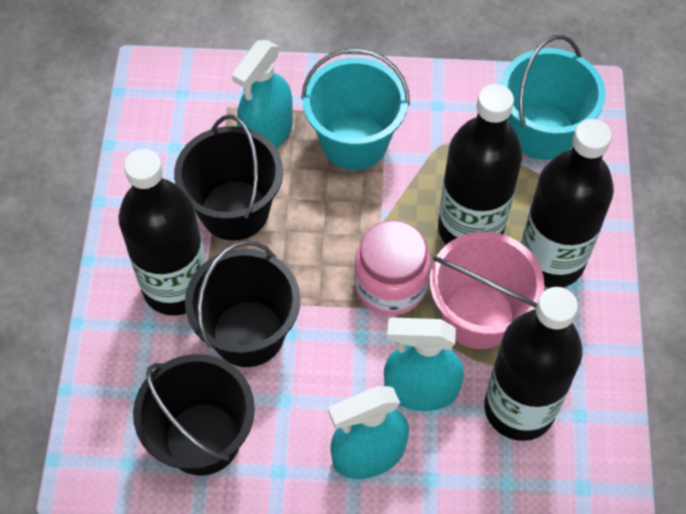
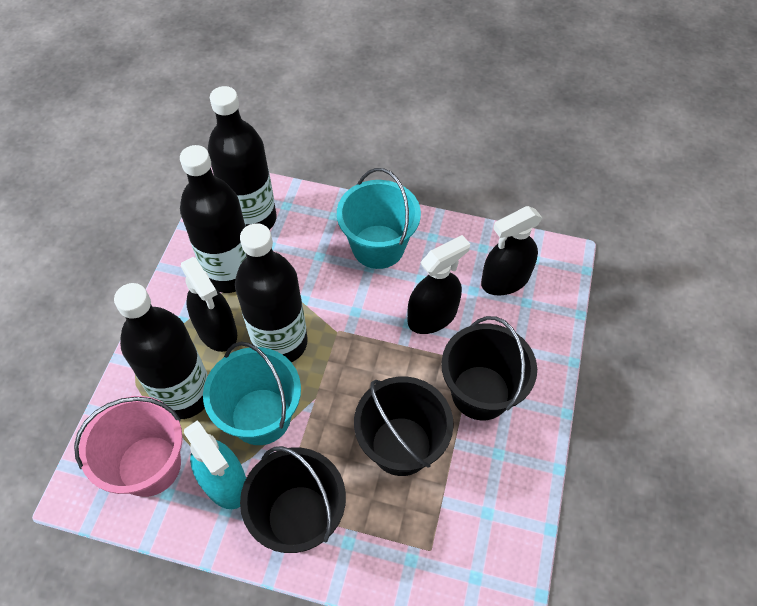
black spray bottle: 0 -> 3
pink jar: 1 -> 0
turquoise spray bottle: 3 -> 1

